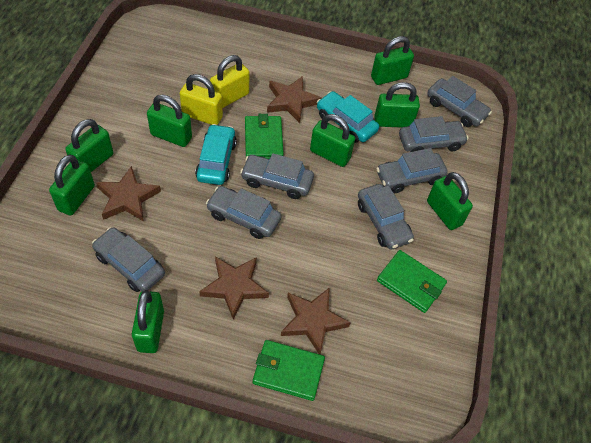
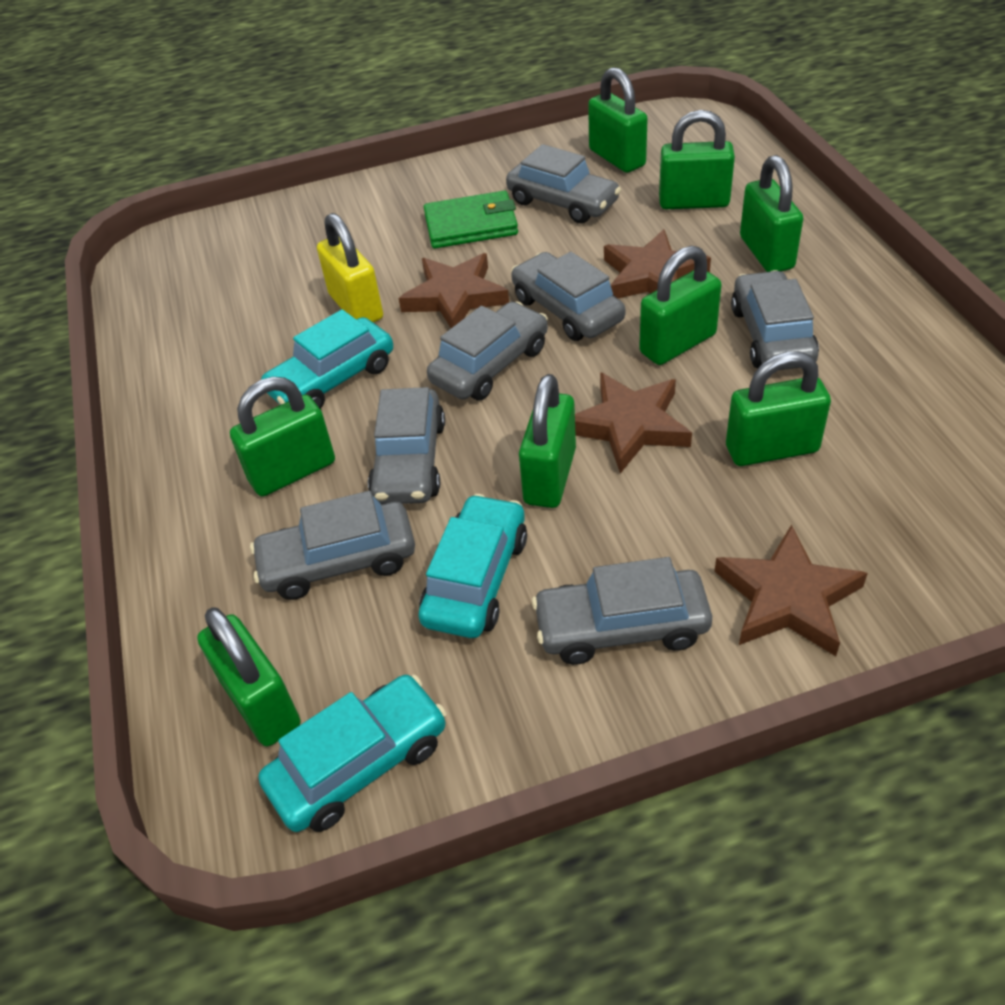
green wallet: 3 -> 1
turquoise car: 2 -> 3
yellow padlock: 2 -> 1

